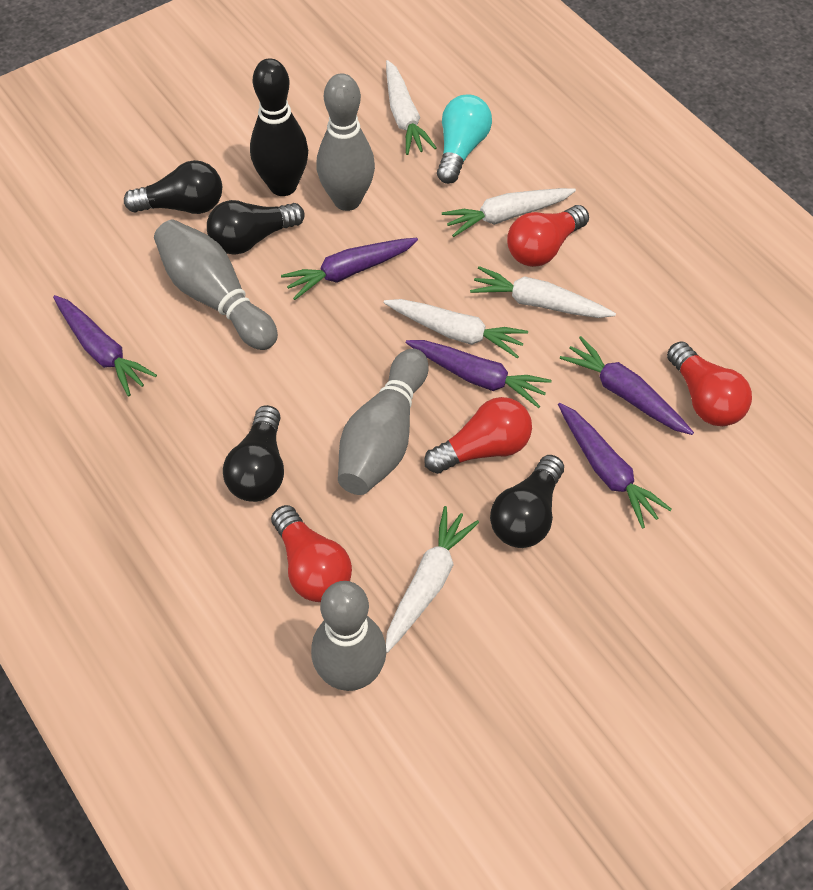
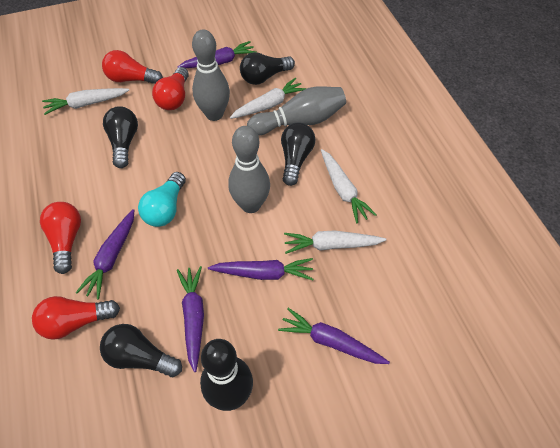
grey bowling pin: 4 -> 3
white carrot: 5 -> 4

